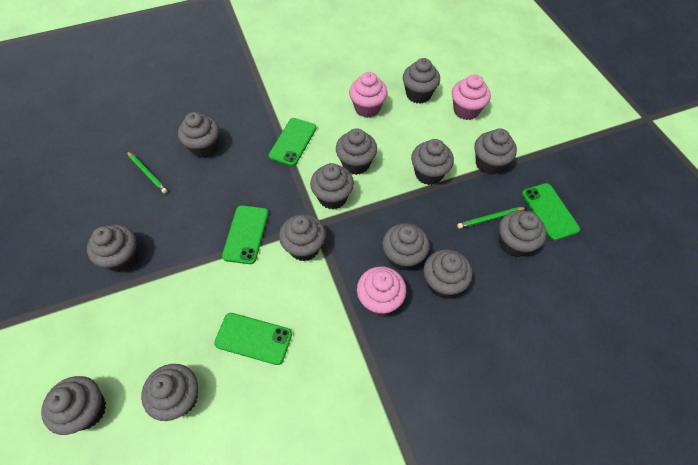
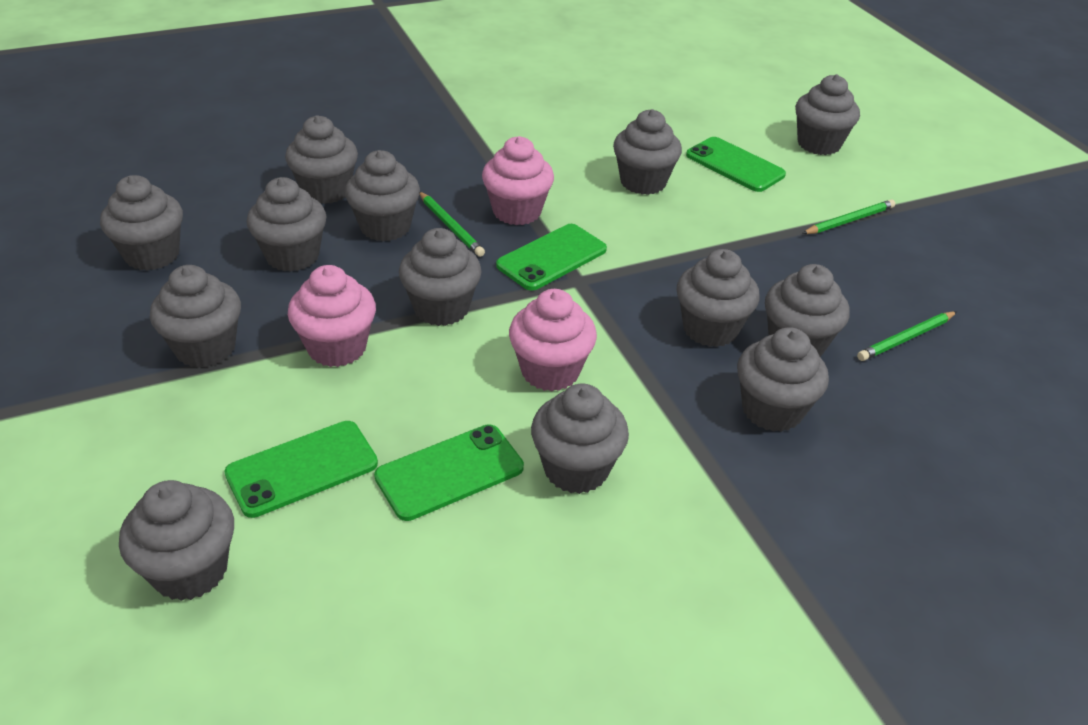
green pencil: 2 -> 3

